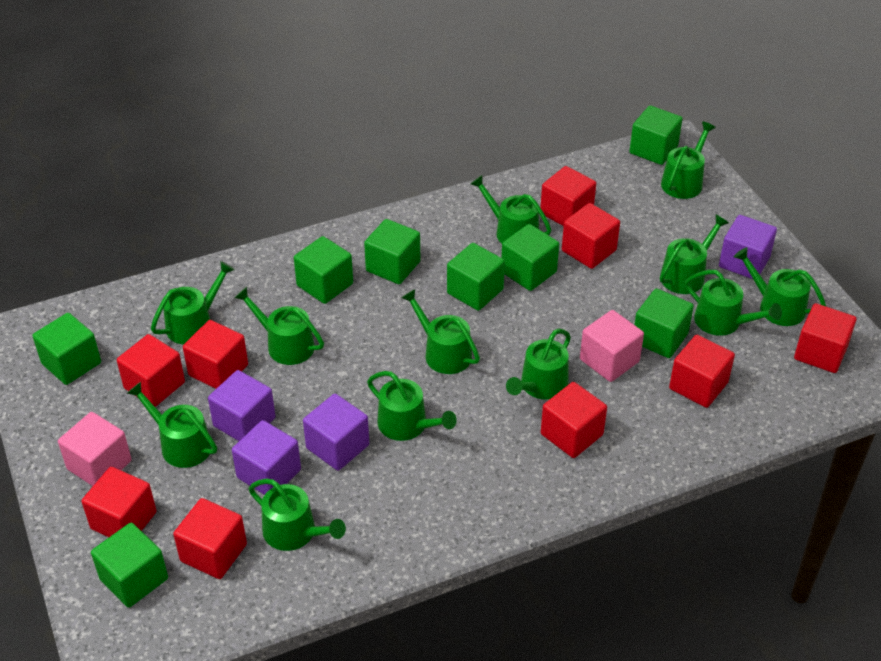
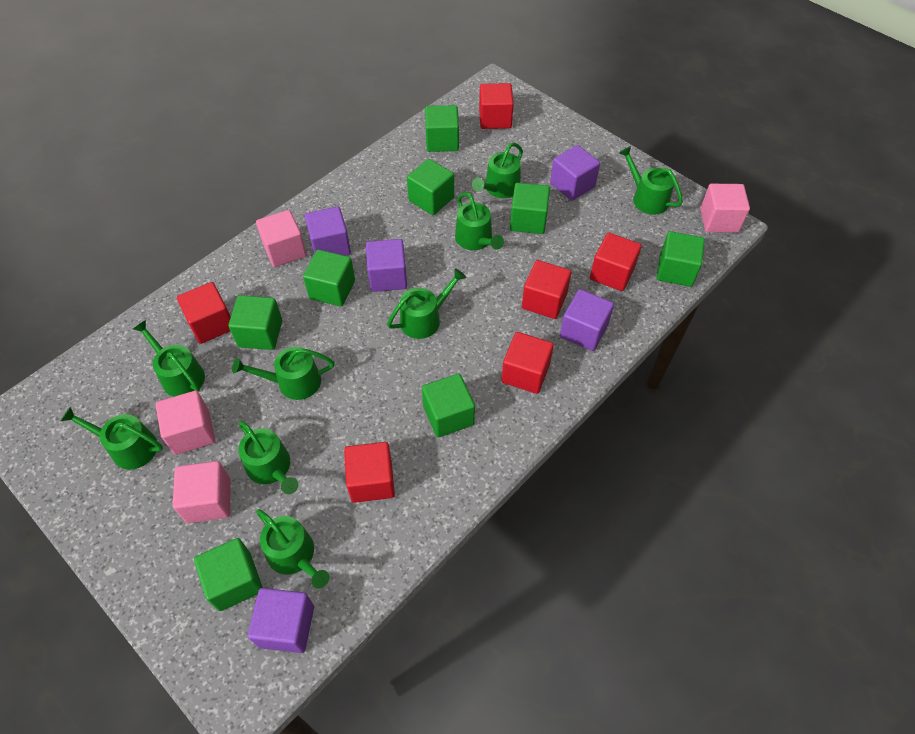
green watering can: 12 -> 9
pink cube: 2 -> 4
purple cube: 4 -> 5
red cube: 9 -> 6

